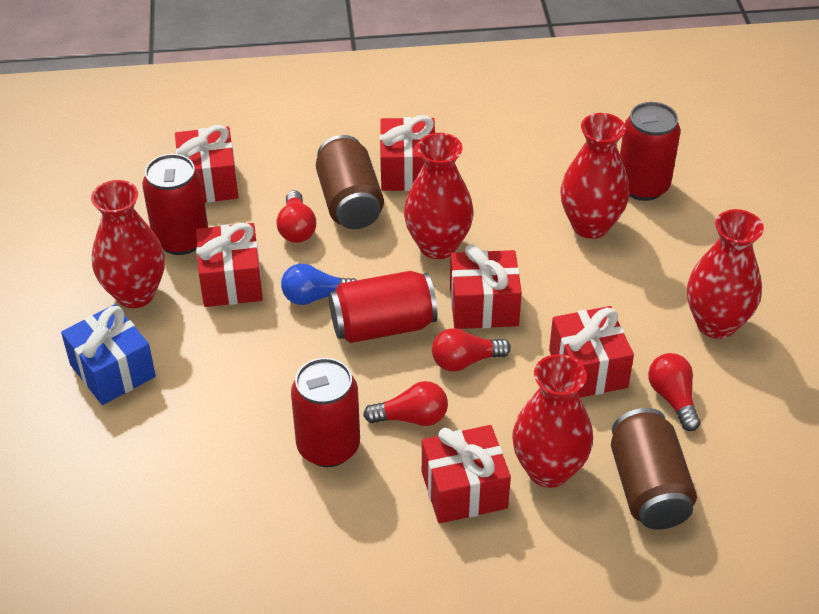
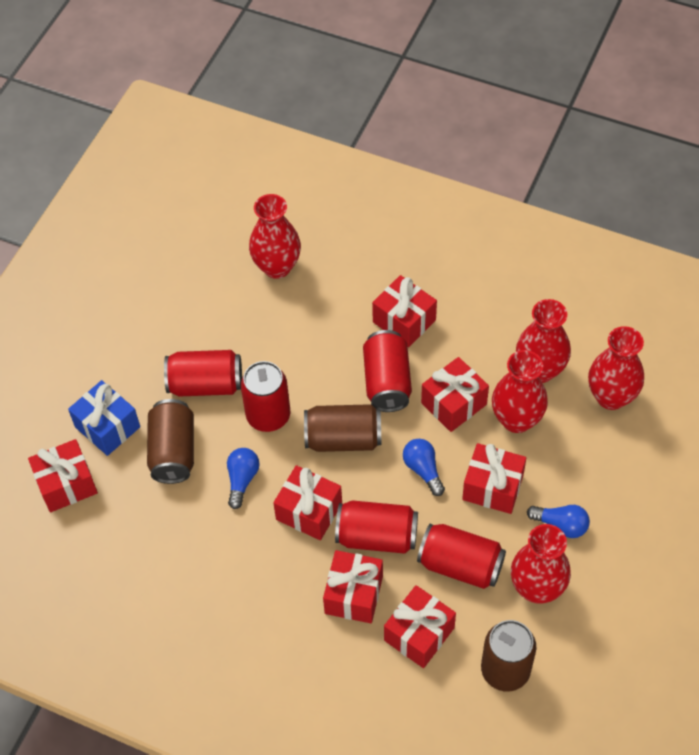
blue light bulb: 1 -> 3
brown can: 2 -> 3
red can: 4 -> 5
red gift: 6 -> 7
red light bulb: 4 -> 0

